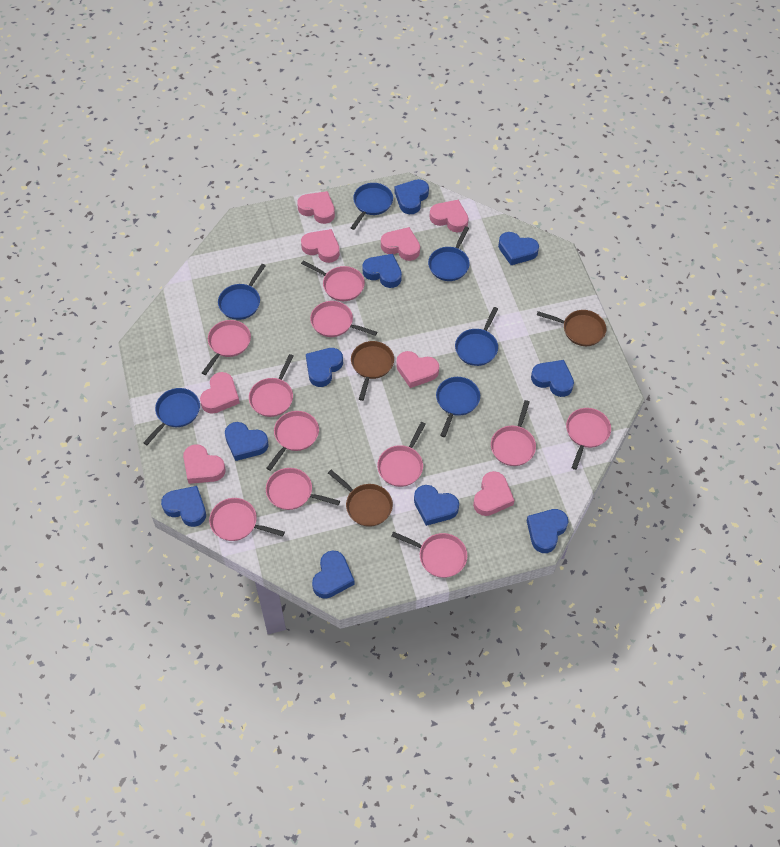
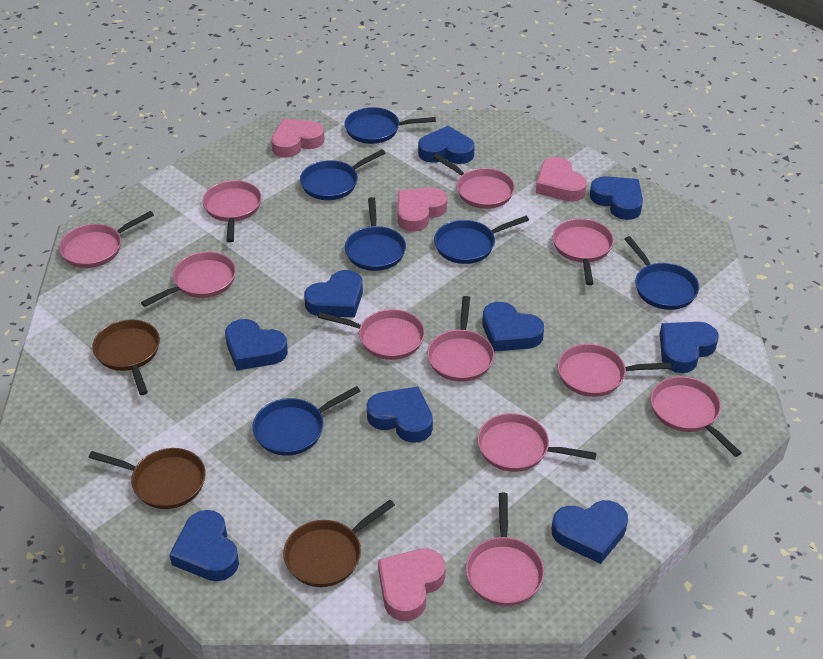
blue heart: 10 -> 9
pink heart: 8 -> 4

